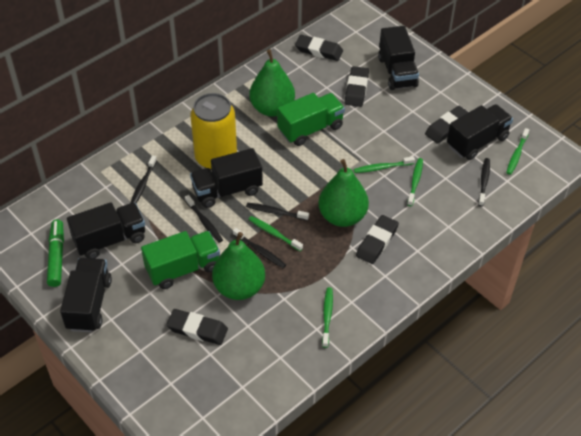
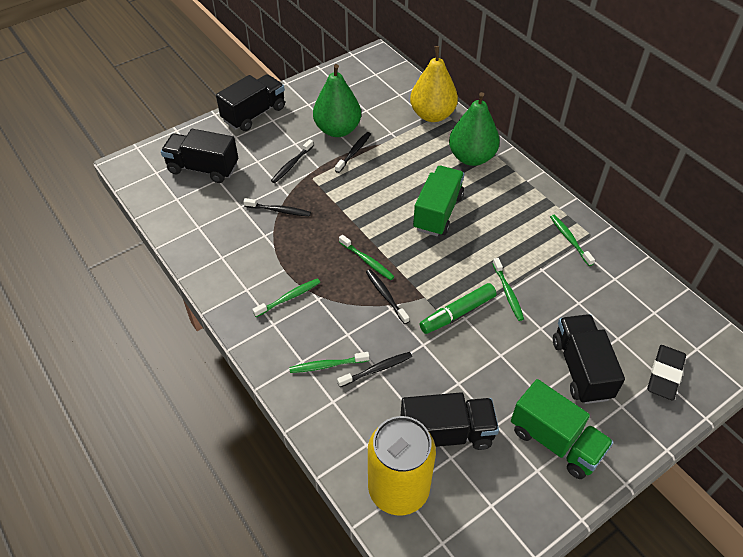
black eraser: 5 -> 1
black truck: 5 -> 4
green pear: 3 -> 2
yellow pear: 0 -> 1

